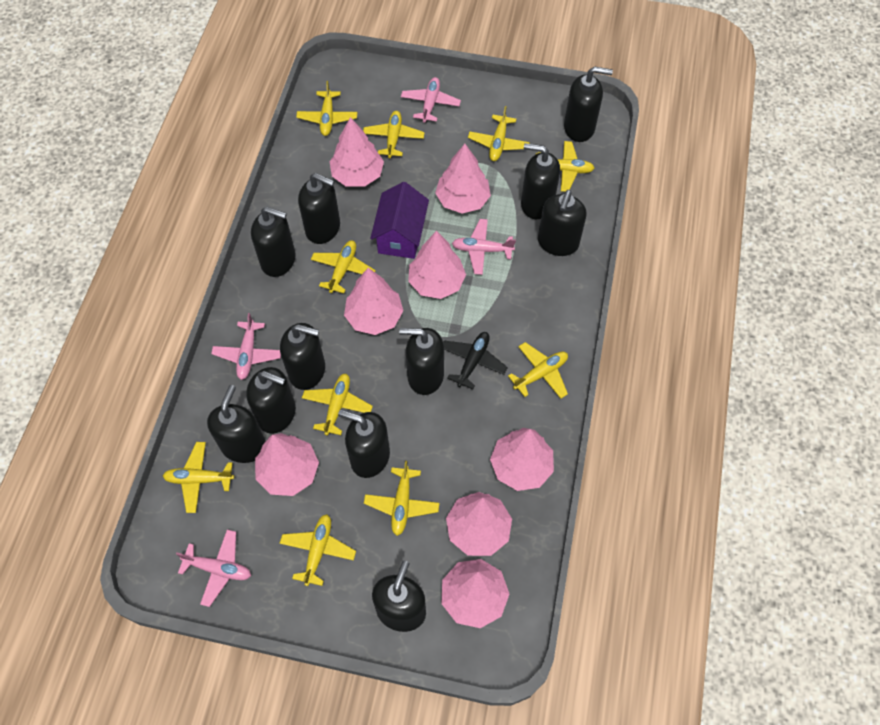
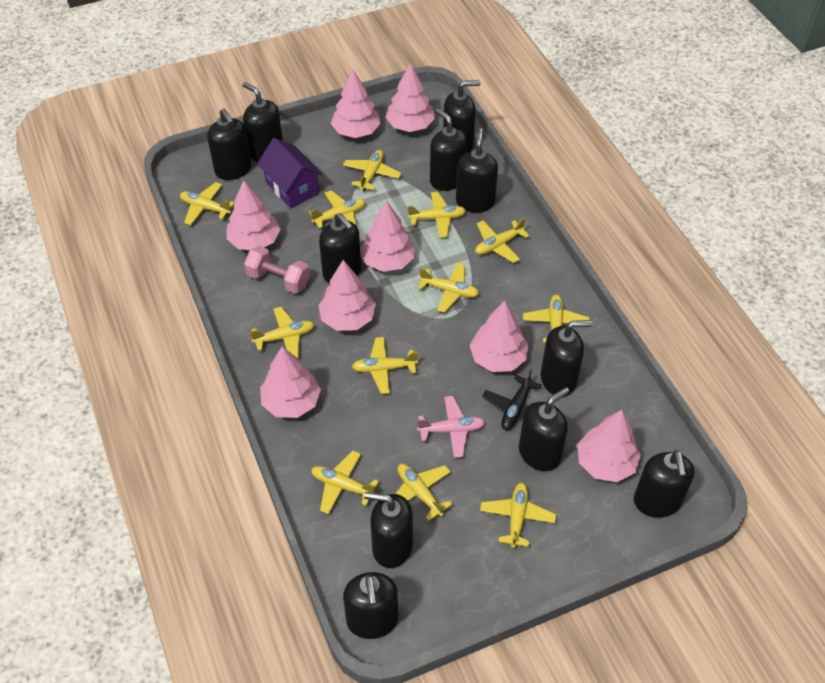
pink dumbbell: 0 -> 1
pink plane: 4 -> 1
yellow plane: 10 -> 12

